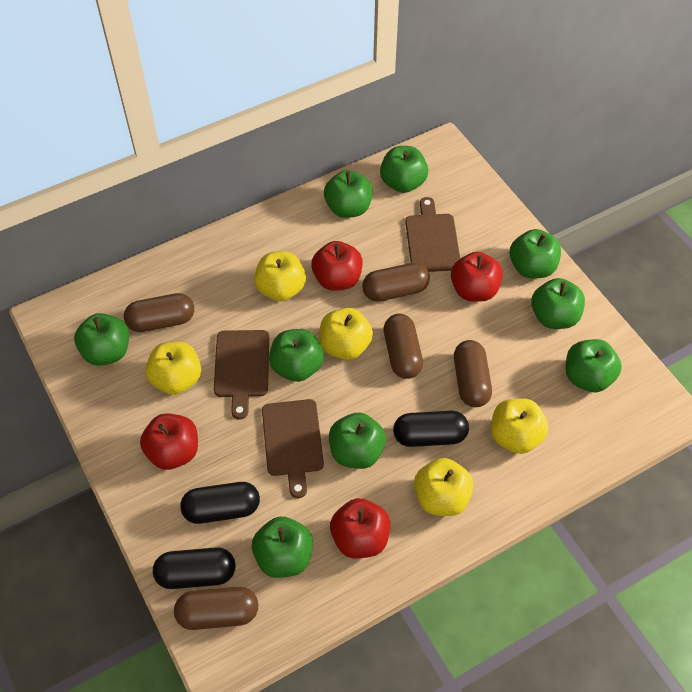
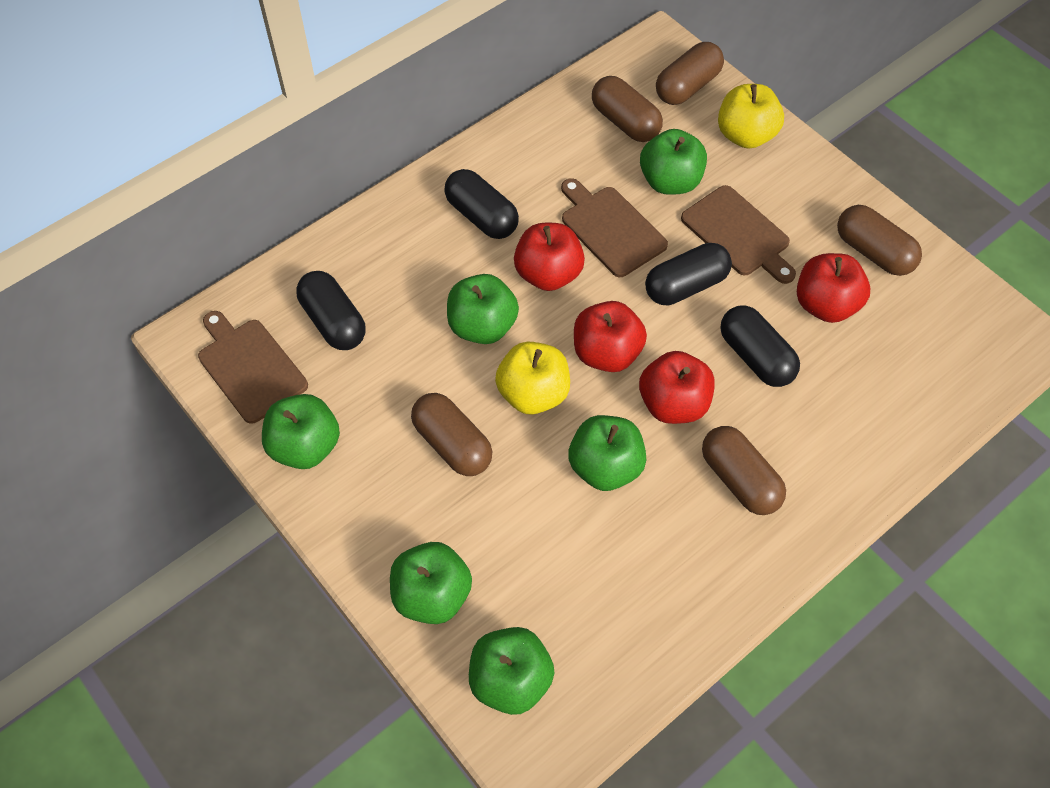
black capsule: 3 -> 4
green apple: 9 -> 6
yellow apple: 5 -> 2

